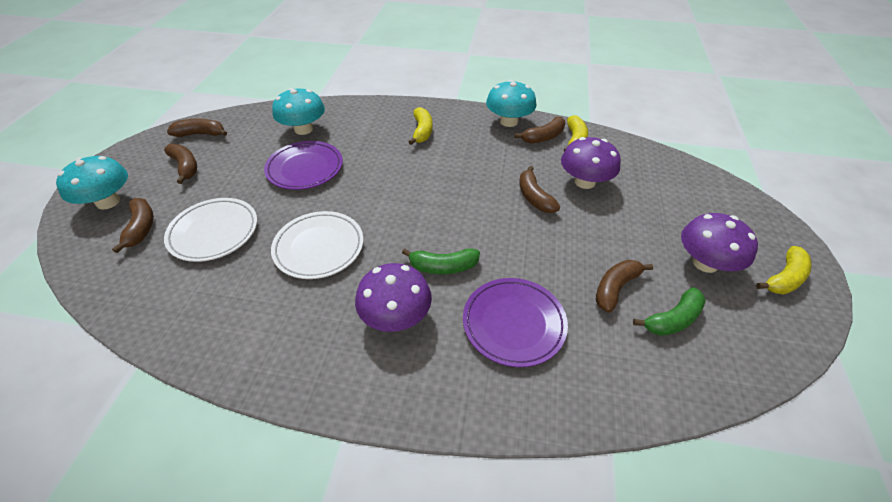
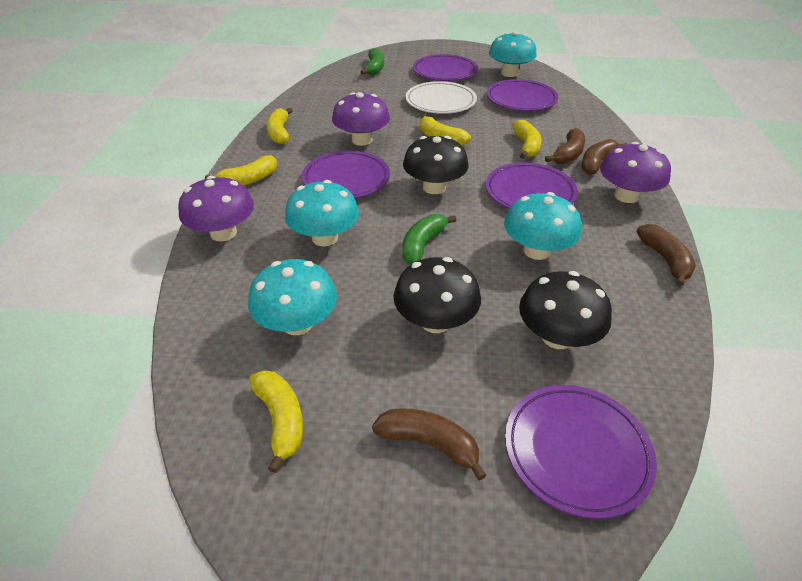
black mushroom: 0 -> 3
brown banana: 6 -> 4
purple plate: 2 -> 5
turquoise mushroom: 3 -> 4
white plate: 2 -> 1
yellow banana: 3 -> 5

